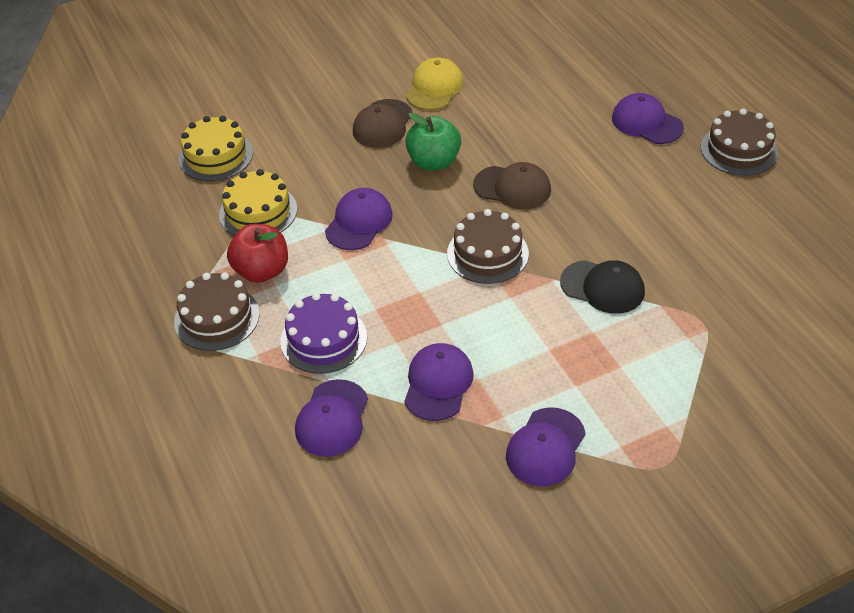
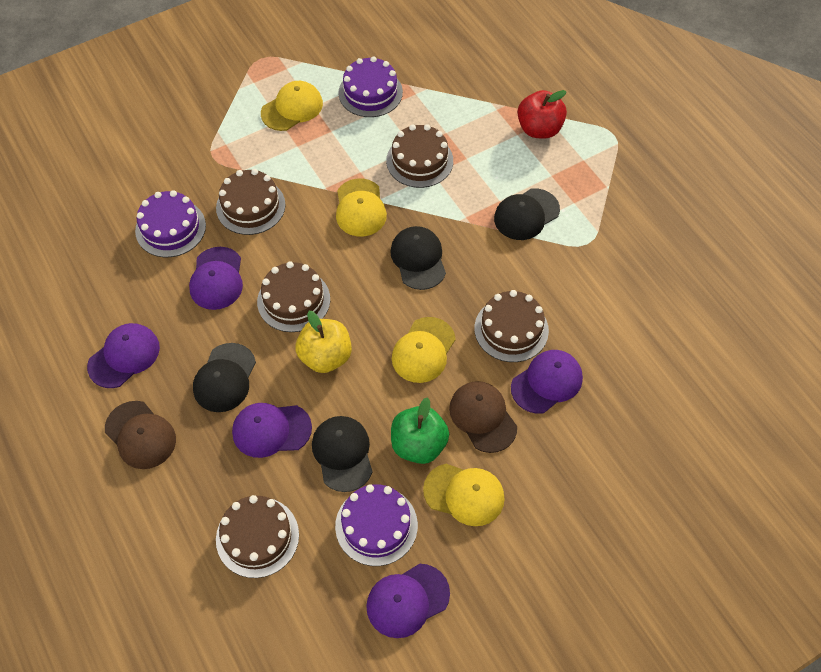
black cap: 1 -> 4
brown cake: 3 -> 5
purple cake: 1 -> 3
yellow apple: 0 -> 1
yellow cake: 2 -> 0
yellow cap: 1 -> 4

